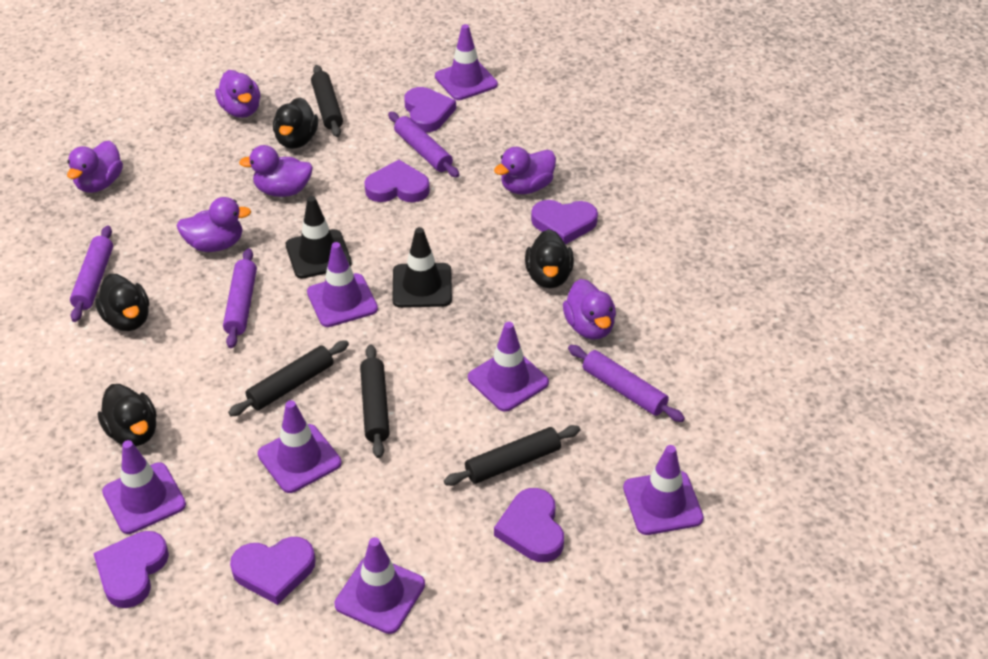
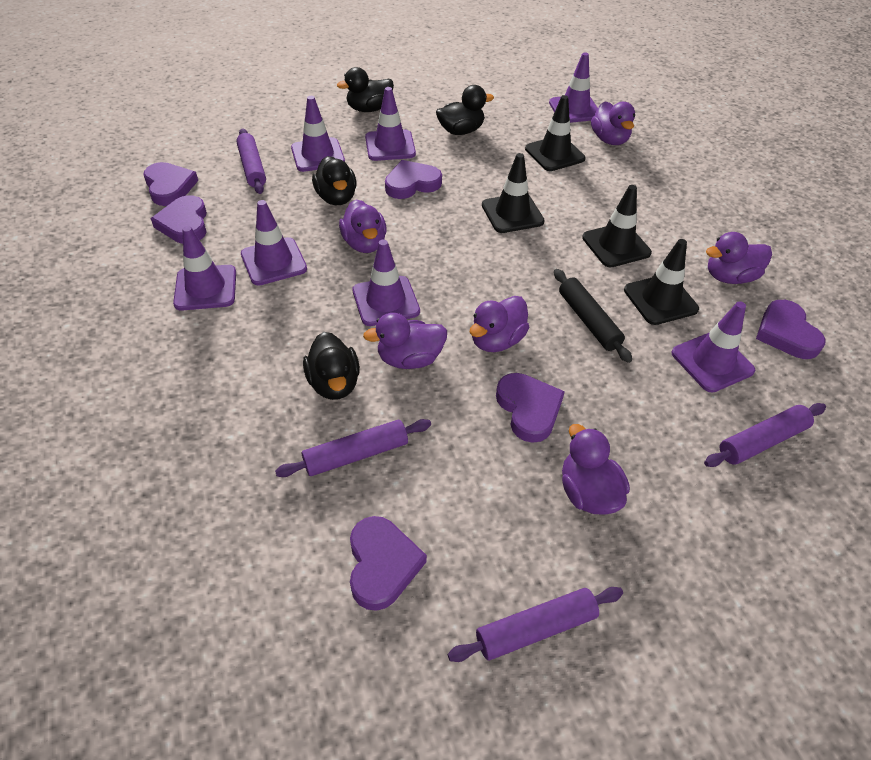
black rolling pin: 4 -> 1
black traffic cone: 2 -> 4

